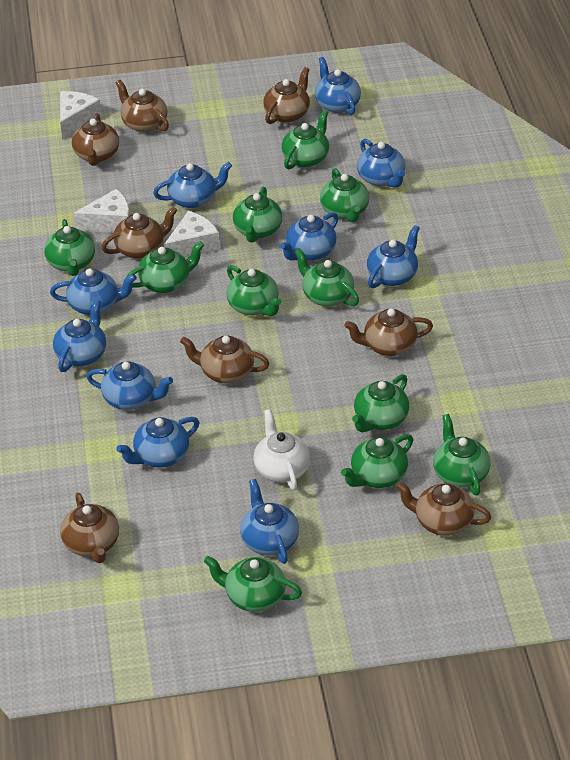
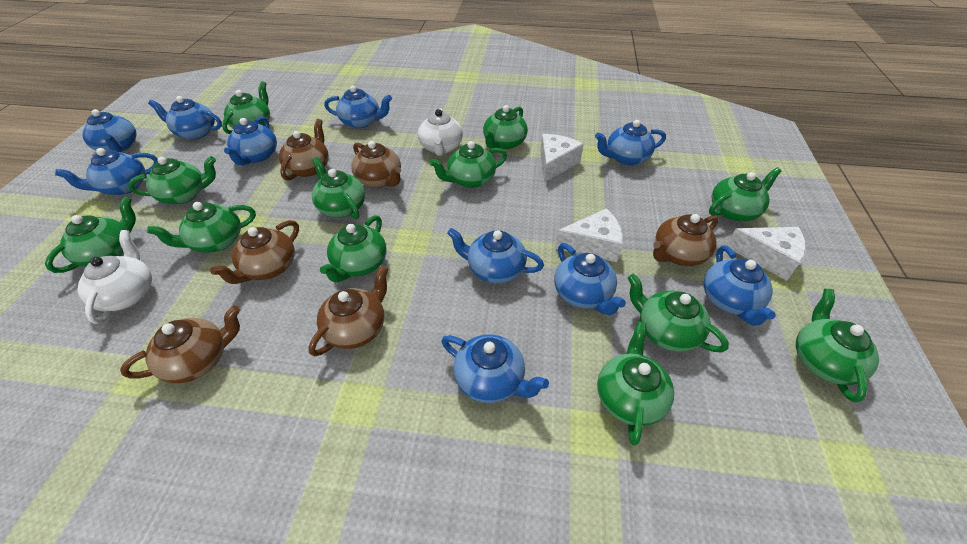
brown teapot: 8 -> 6
green teapot: 11 -> 12
white teapot: 1 -> 2

